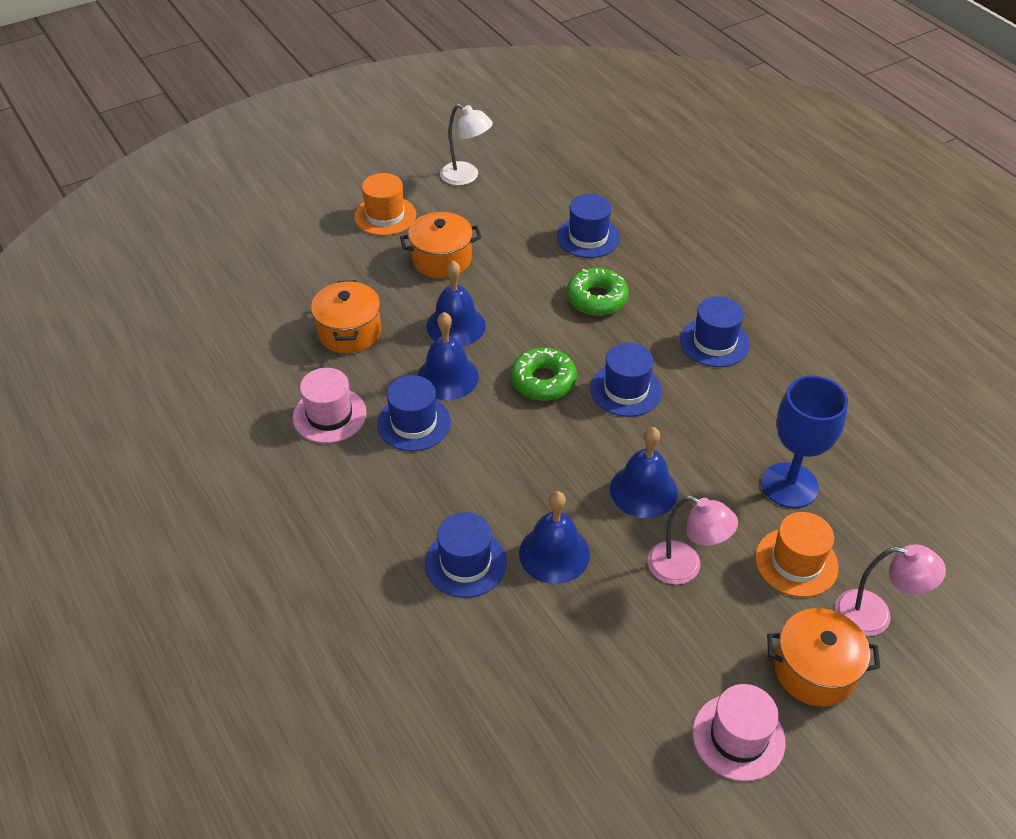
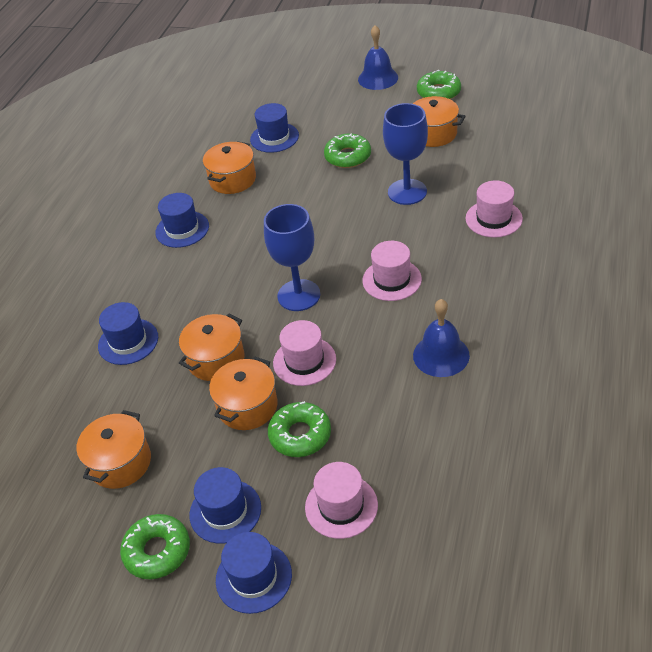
blue bell: 4 -> 2
blue goblet: 1 -> 2
green donut: 2 -> 4
orange hat: 2 -> 0
orange pot: 3 -> 5
pink hat: 2 -> 4
pink lamp: 2 -> 0
white lamp: 1 -> 0

